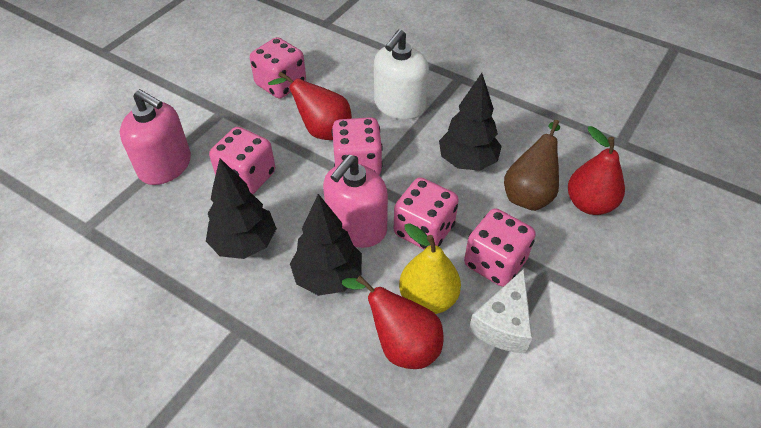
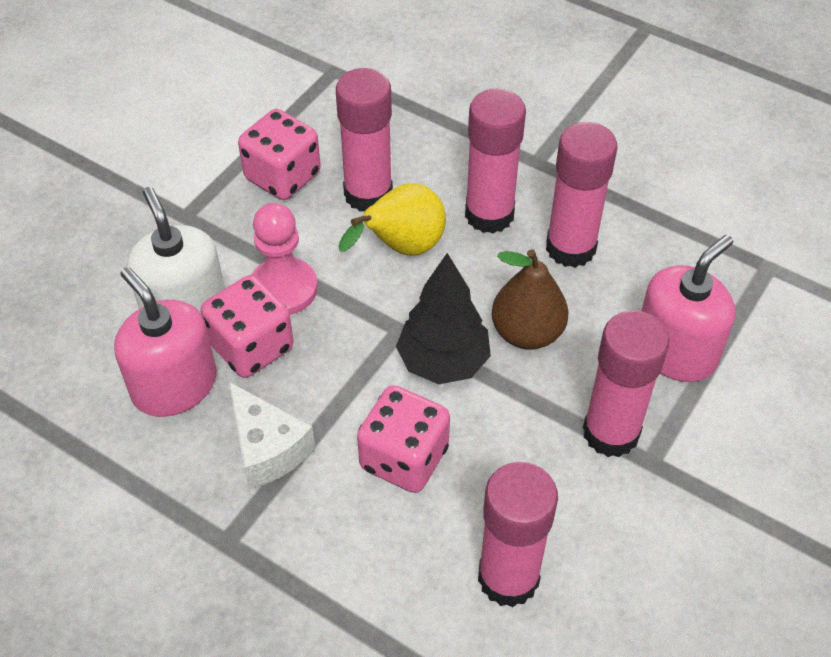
black tree: 3 -> 1
pink dice: 5 -> 3
pink glue stick: 0 -> 5
pink pawn: 0 -> 1
red pear: 3 -> 0

